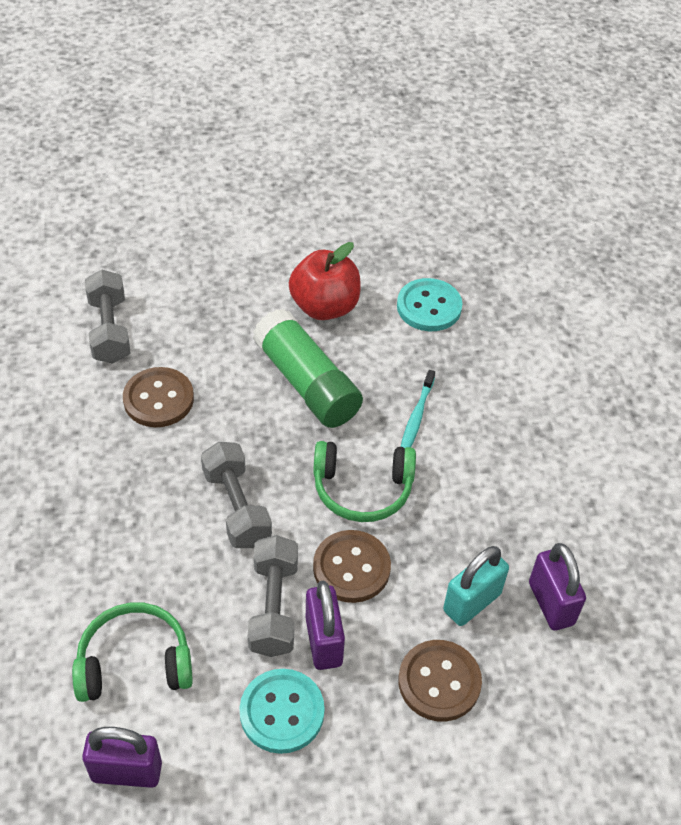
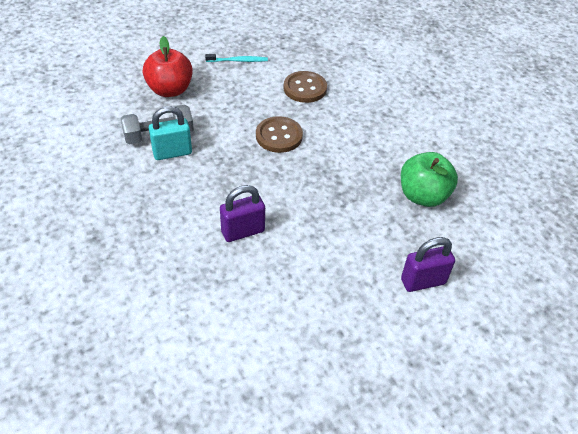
brown button: 3 -> 2
green apple: 0 -> 1
green glue stick: 1 -> 0
green headphones: 2 -> 0
grey dumbbell: 3 -> 1
purple padlock: 3 -> 2
turquoise button: 2 -> 0

